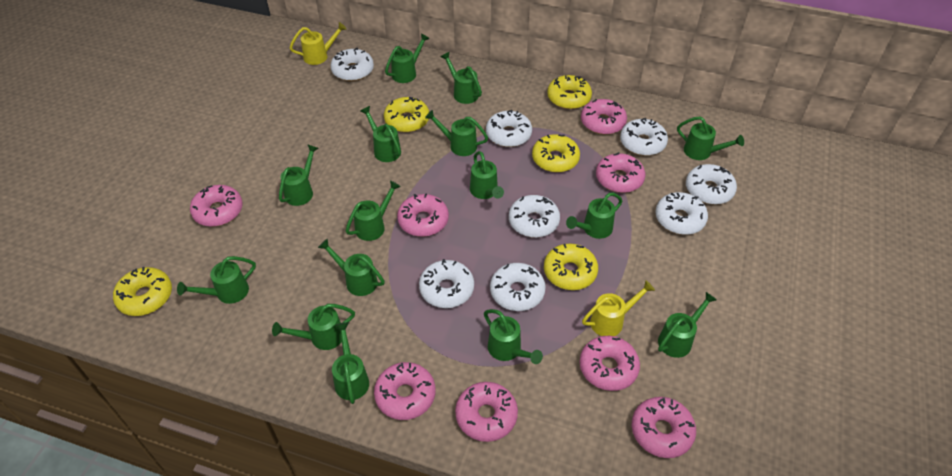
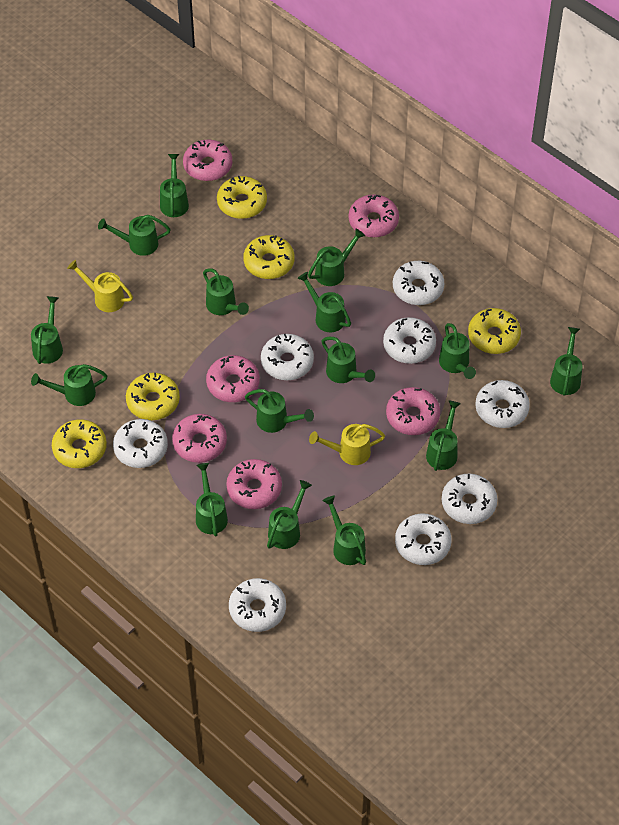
pink donut: 8 -> 6

